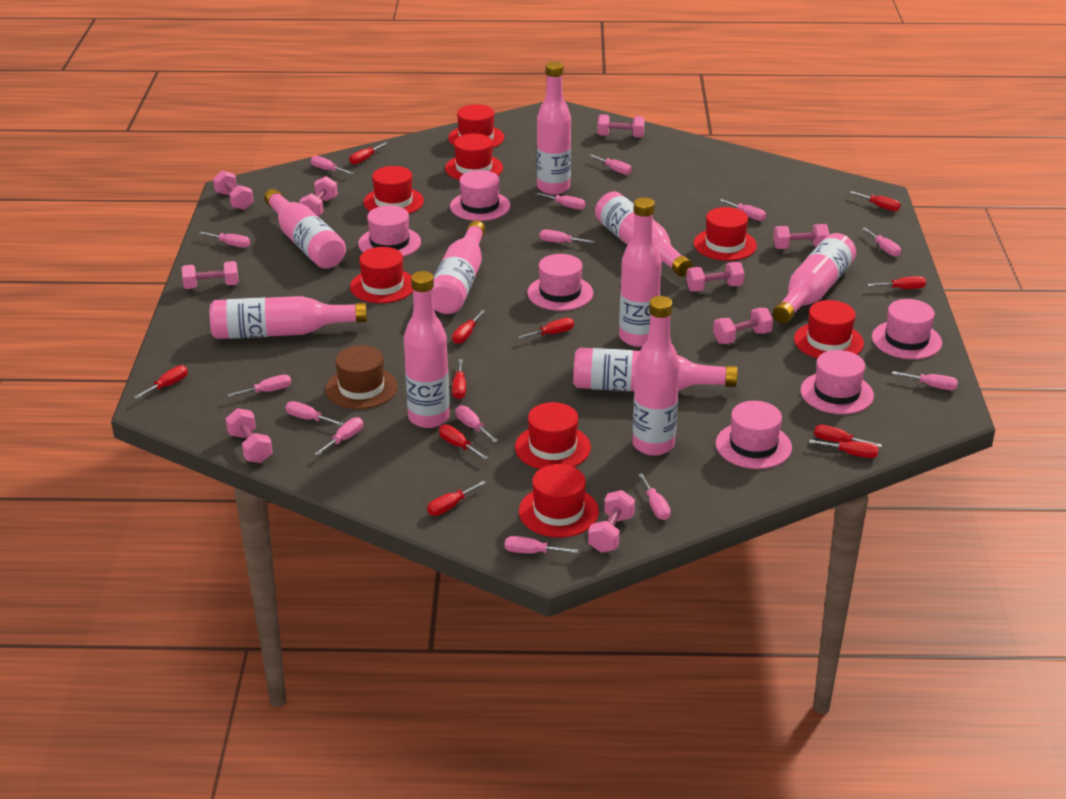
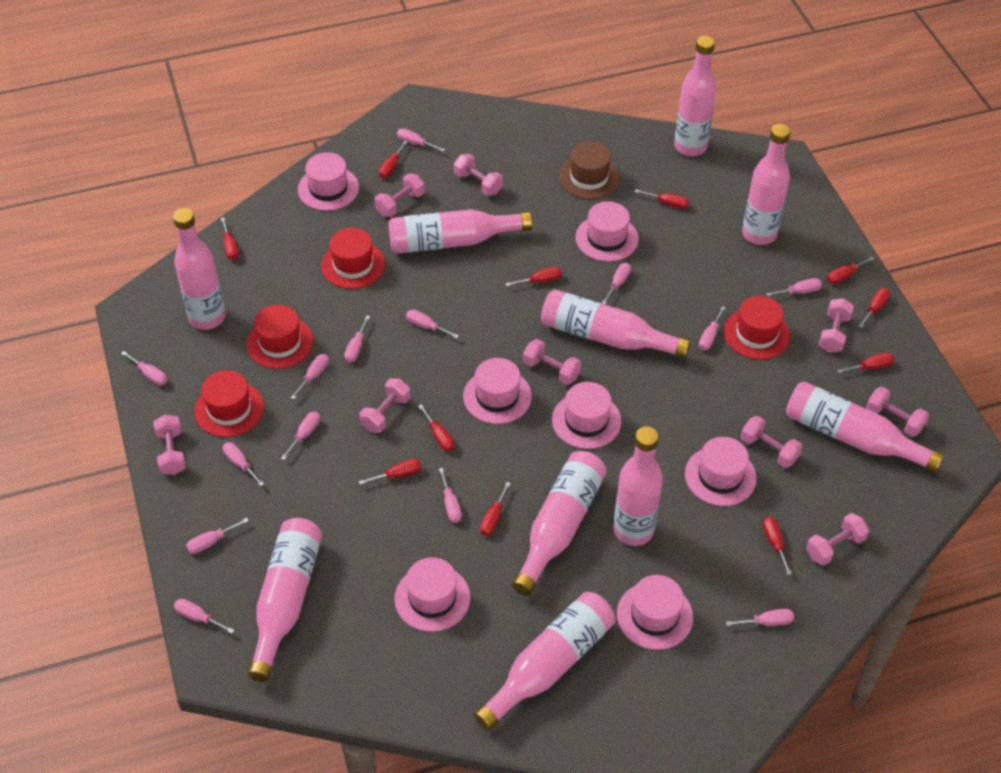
pink hat: 6 -> 7
red hat: 8 -> 4

